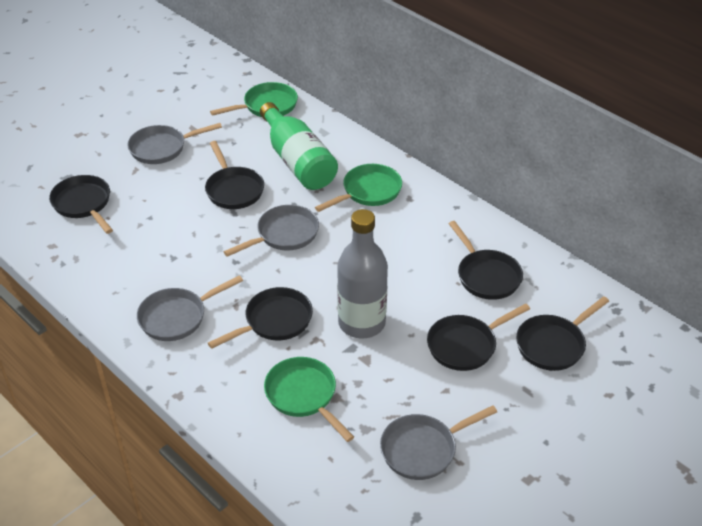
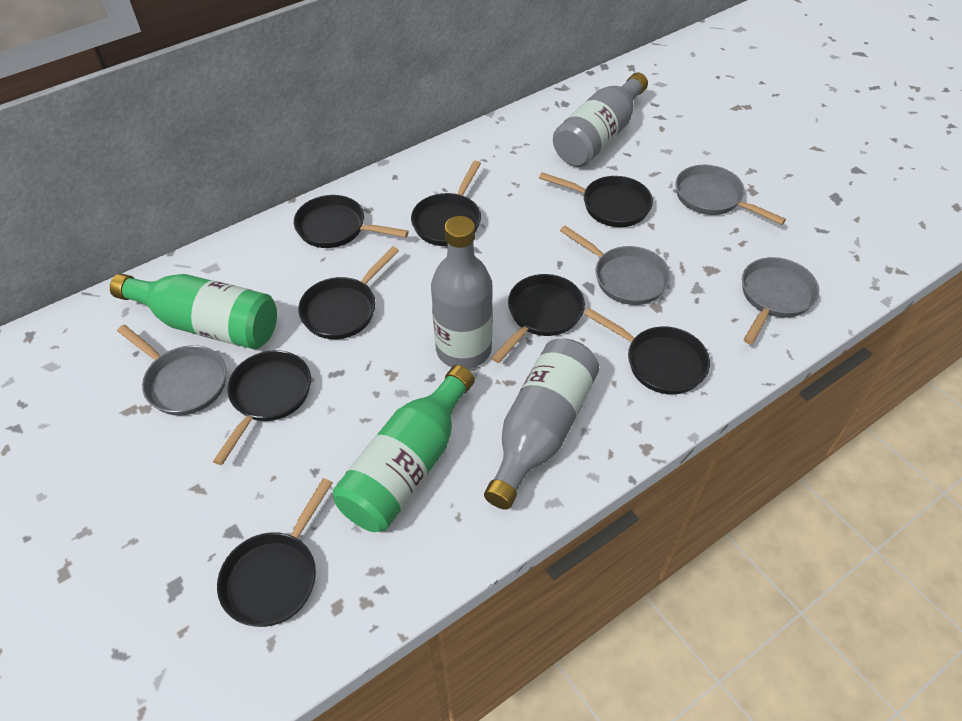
black pan: 6 -> 8
green bottle: 1 -> 2
green pan: 3 -> 0
grey bottle: 1 -> 3

